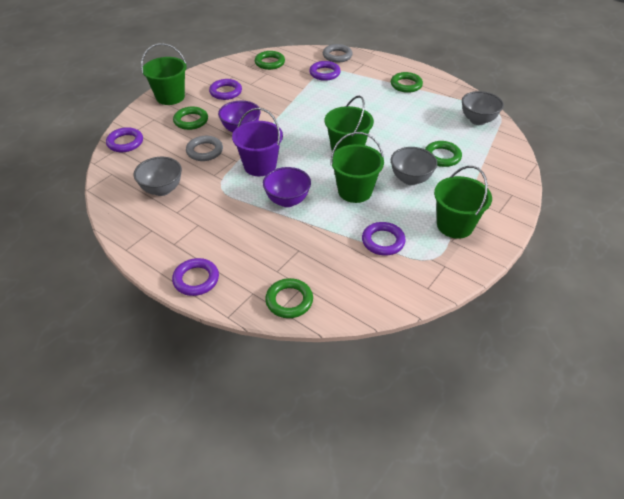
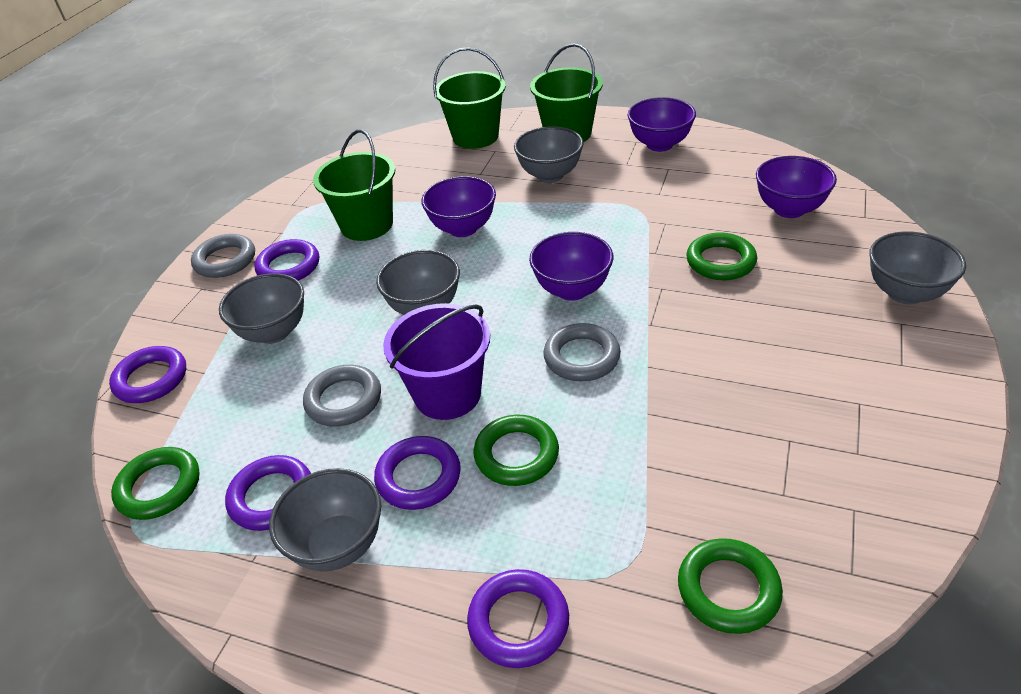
green bucket: 4 -> 3
green ring: 5 -> 4
grey bowl: 3 -> 5
grey ring: 2 -> 3
purple bowl: 2 -> 4

